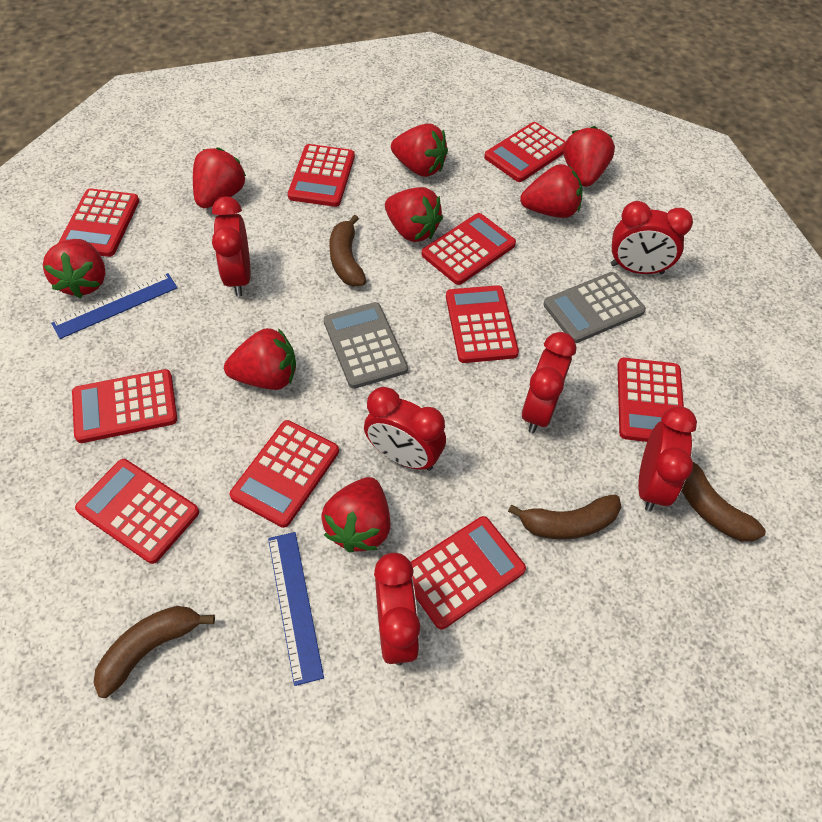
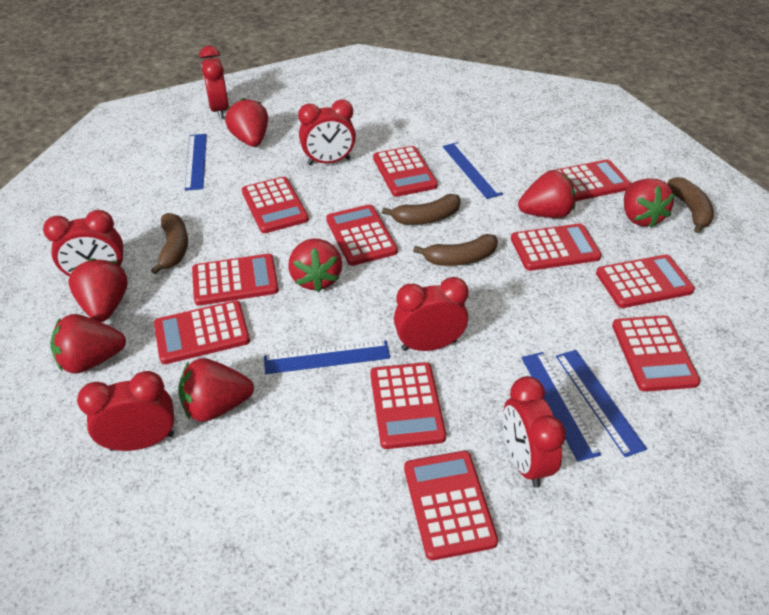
blue ruler: 2 -> 5
grey calculator: 2 -> 0
red calculator: 10 -> 11
red strawberry: 8 -> 7

